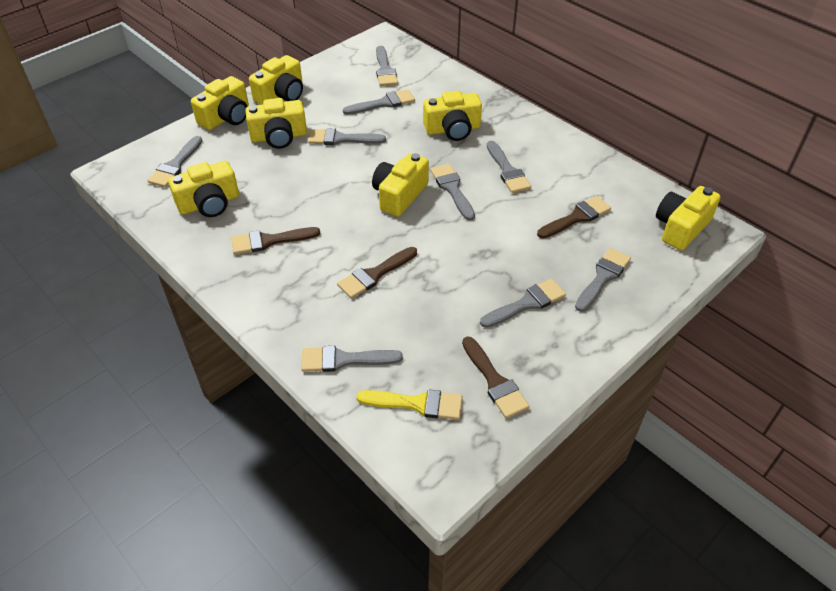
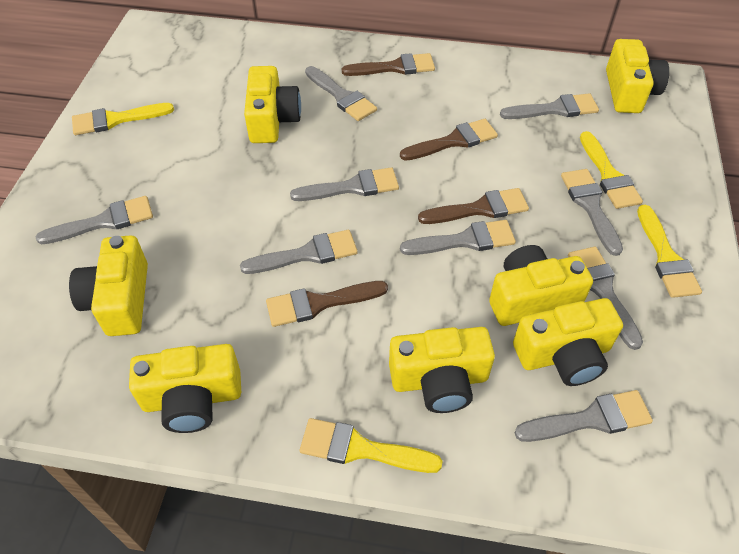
yellow brush: 1 -> 4

